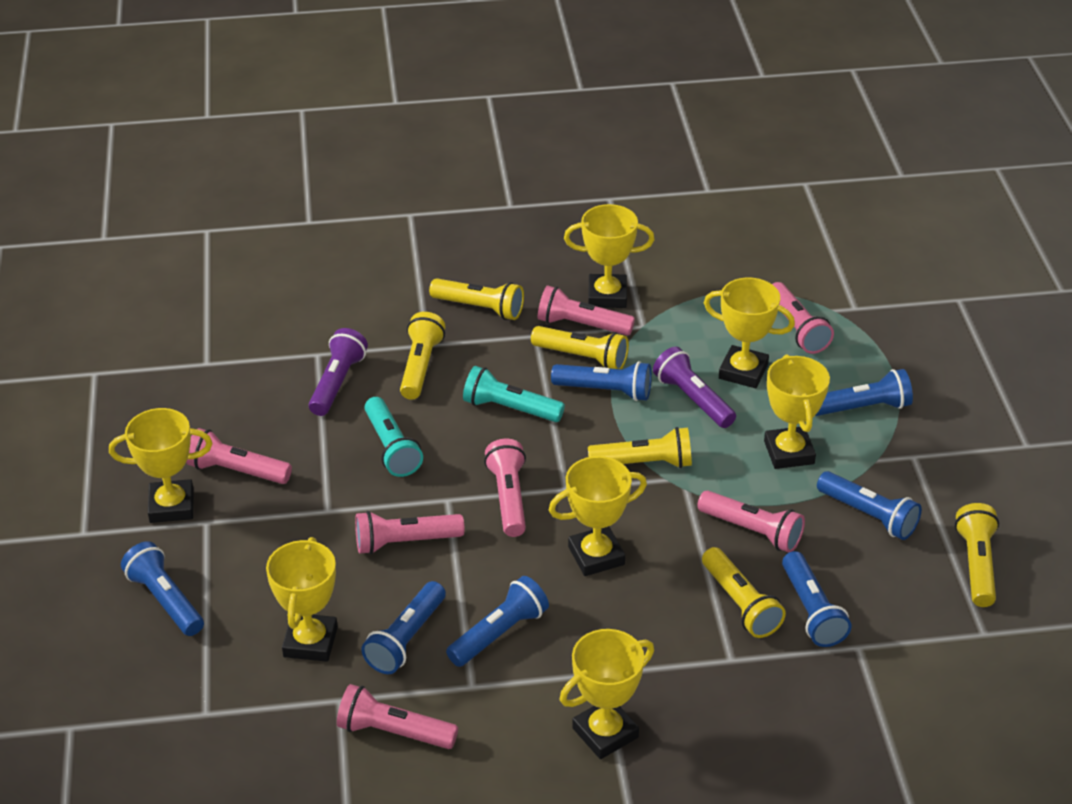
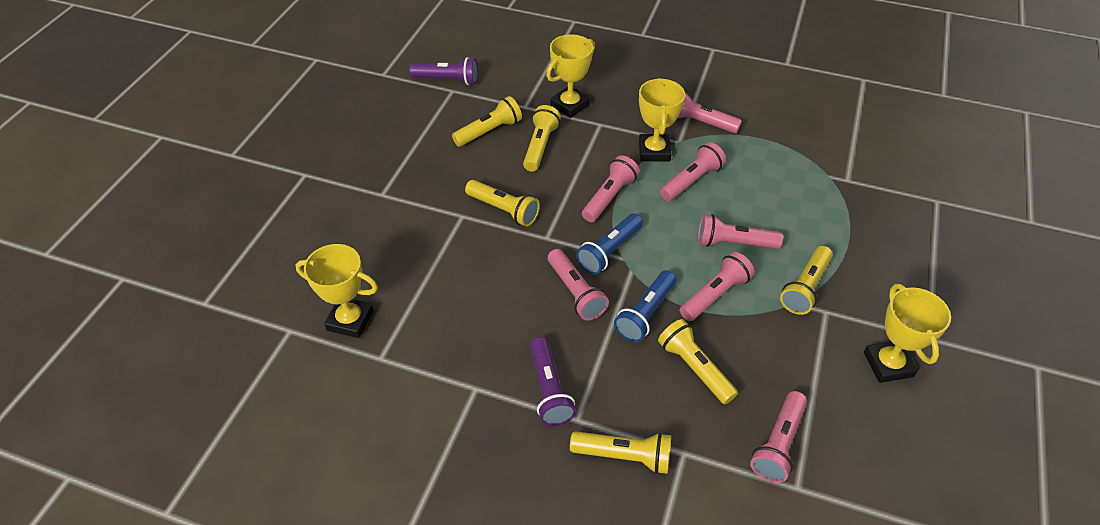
blue flashlight: 7 -> 2
turquoise flashlight: 2 -> 0
yellow trophy: 7 -> 4

